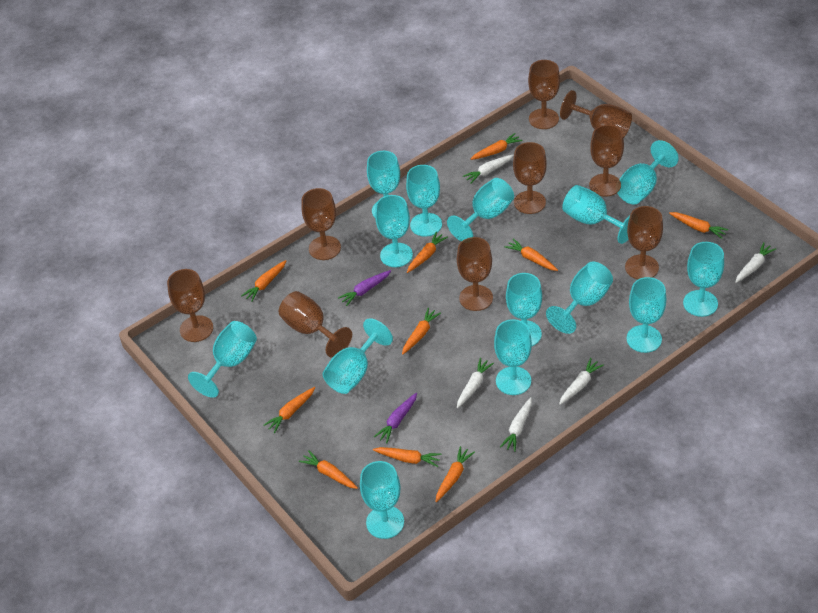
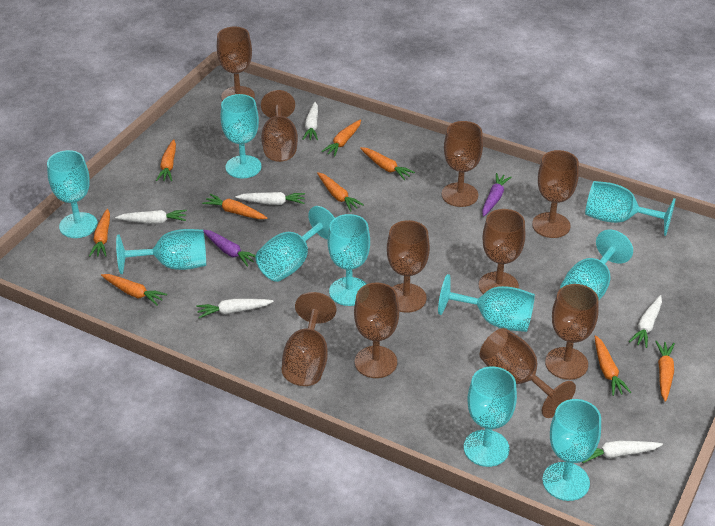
brown goblet: 9 -> 10
orange carrot: 10 -> 9
turquoise goblet: 14 -> 10
white carrot: 5 -> 6

